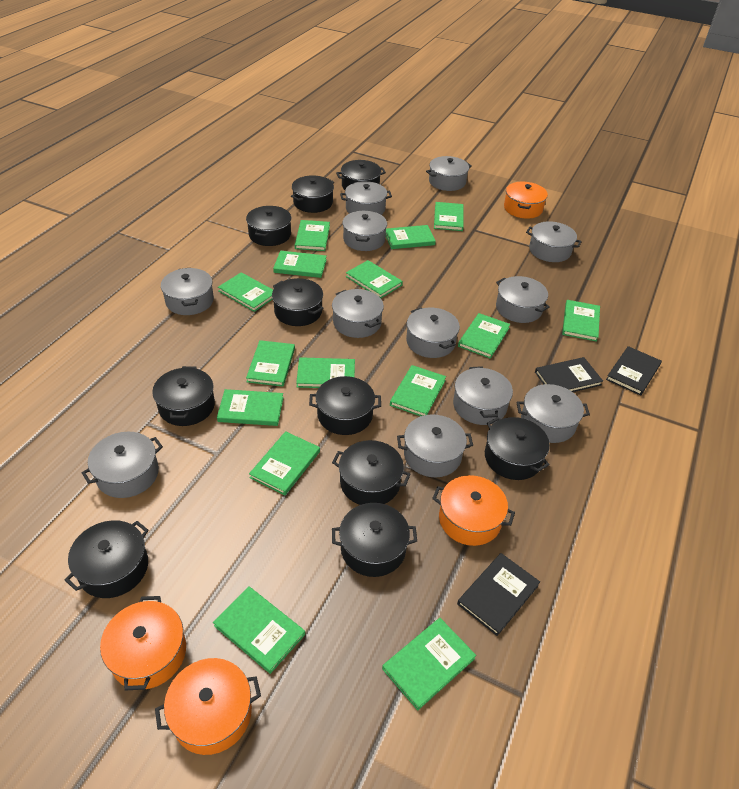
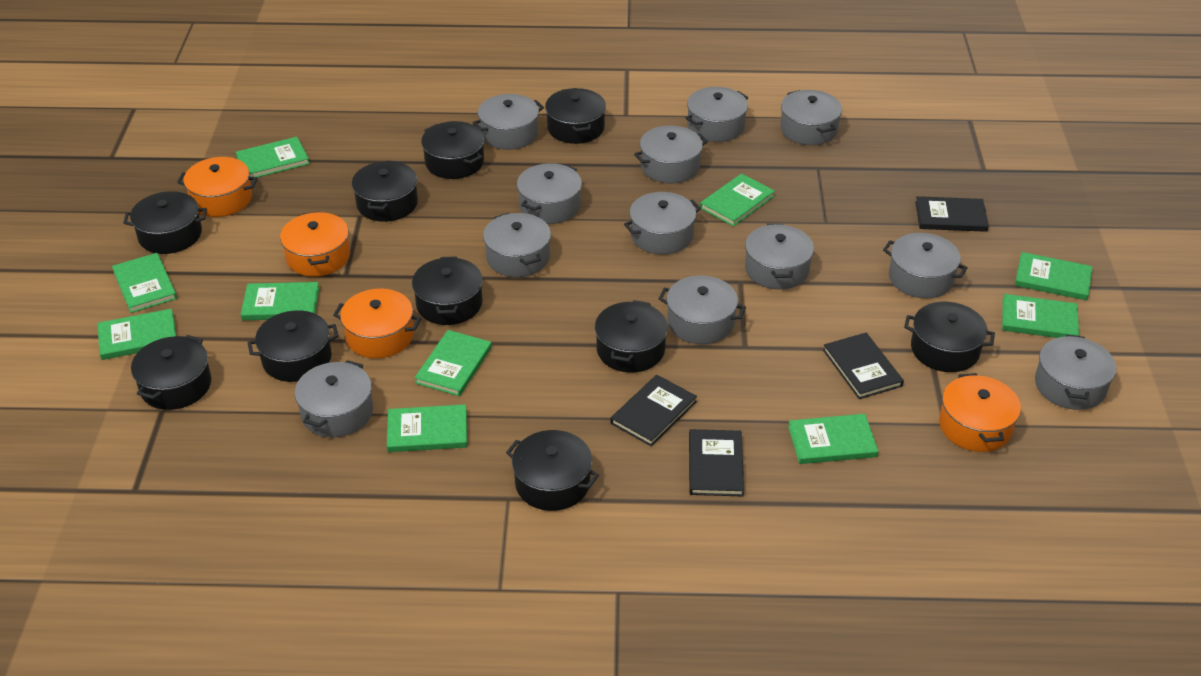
black book: 3 -> 4
green book: 15 -> 10

